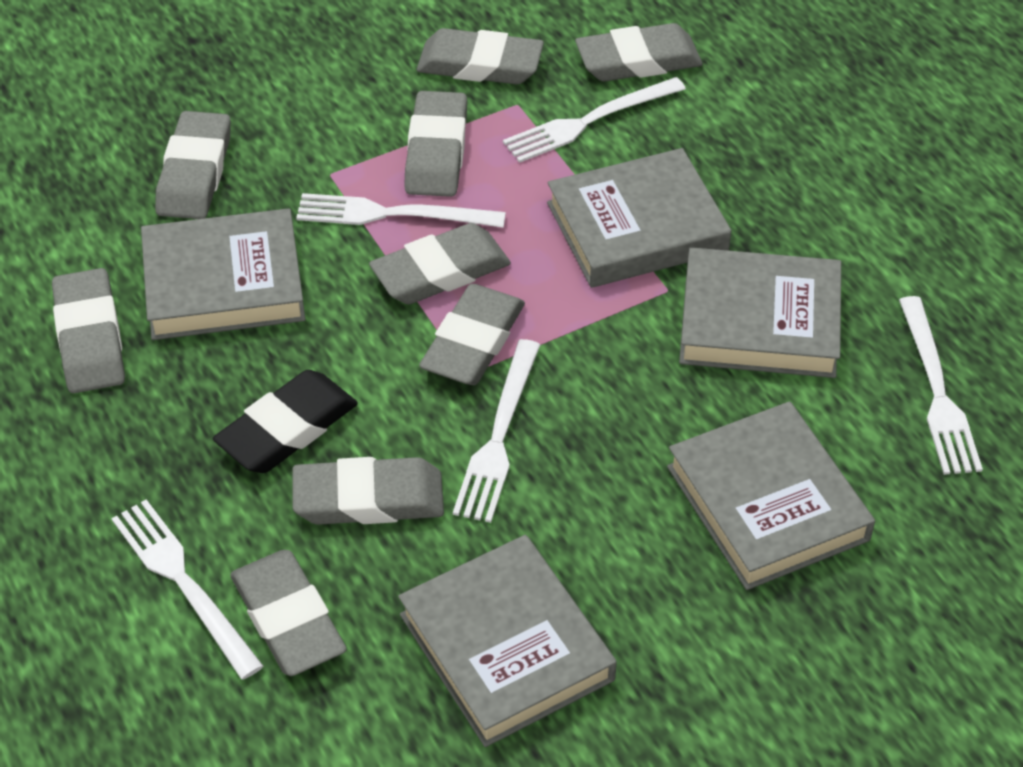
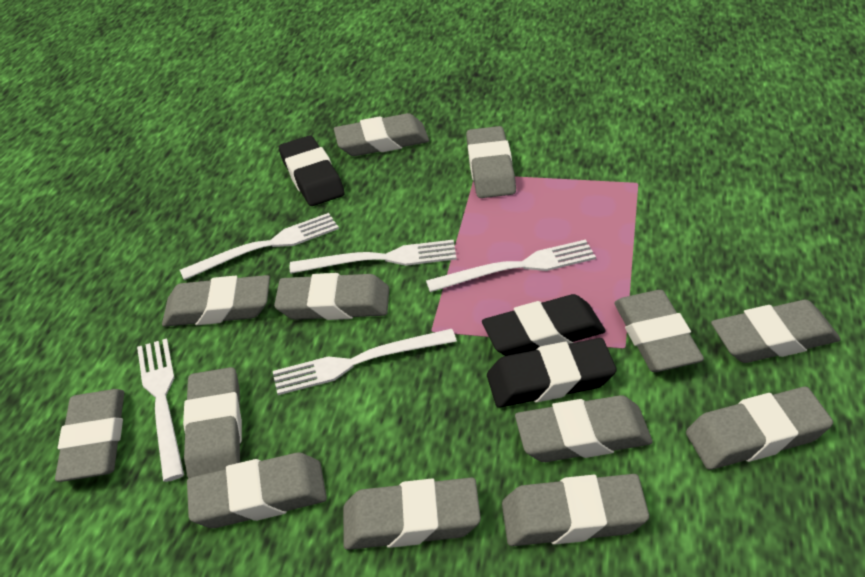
black eraser: 1 -> 3
grey book: 5 -> 0
grey eraser: 9 -> 13

